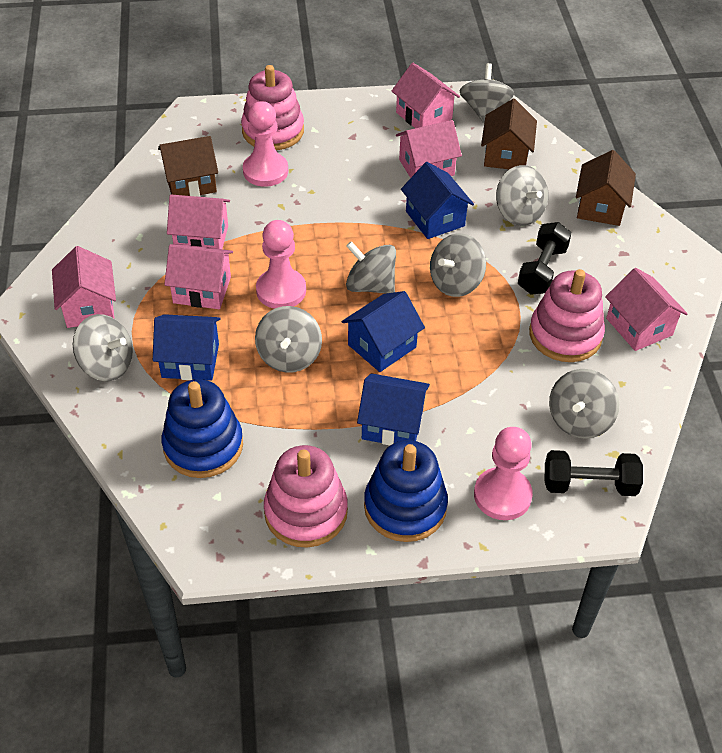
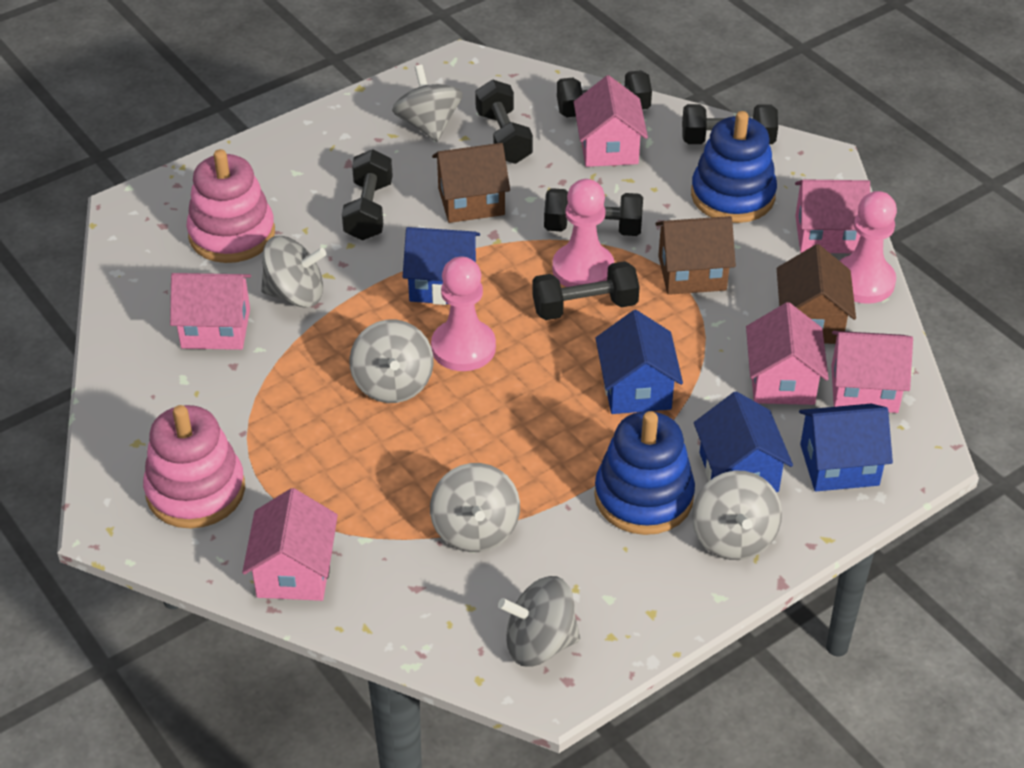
black dumbbell: 2 -> 6
grey spinning top: 7 -> 6
pink stacking toy: 3 -> 2

